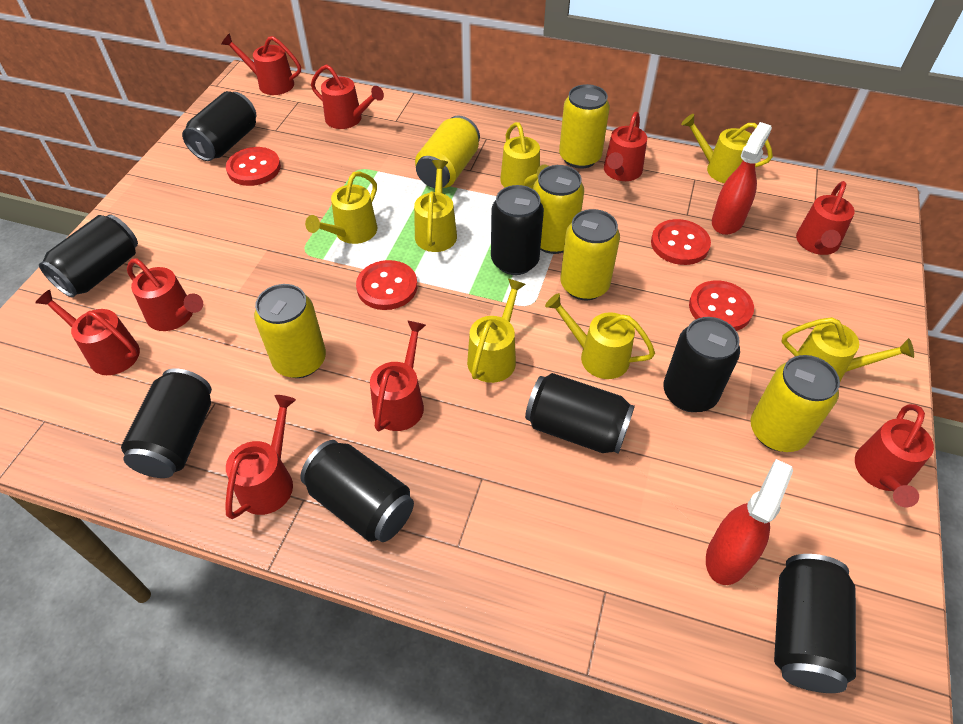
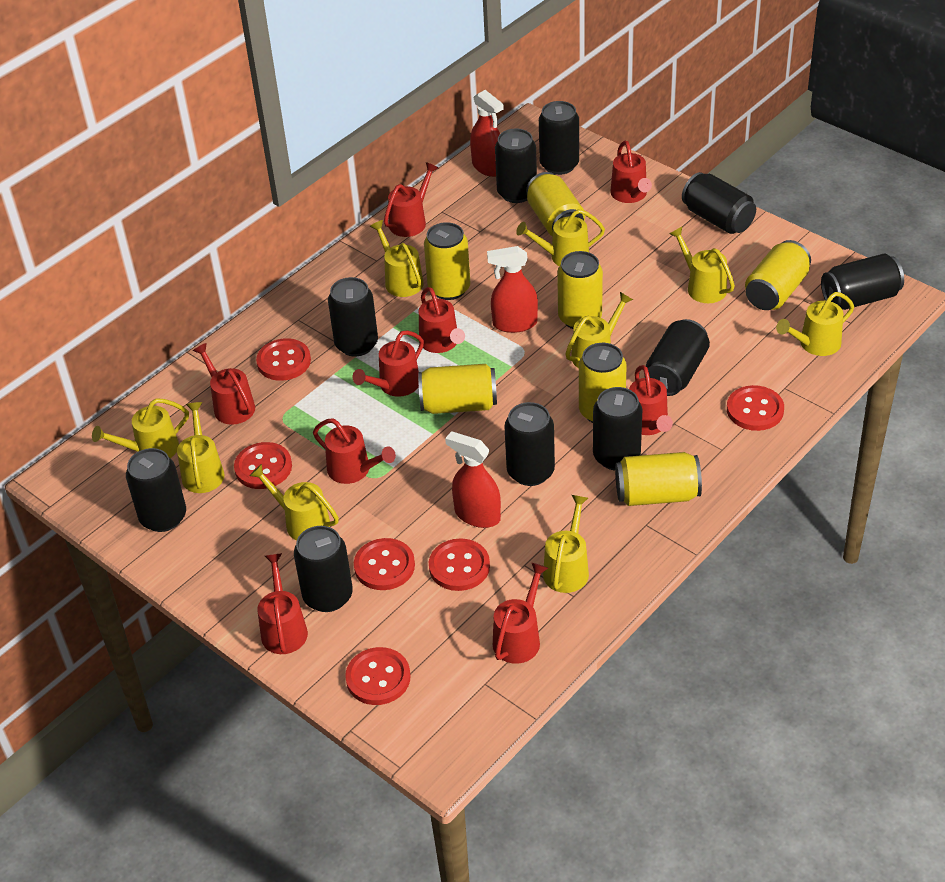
black can: 8 -> 10
red button: 4 -> 6
red spray bottle: 2 -> 3
yellow can: 6 -> 7
yellow watering can: 7 -> 9

